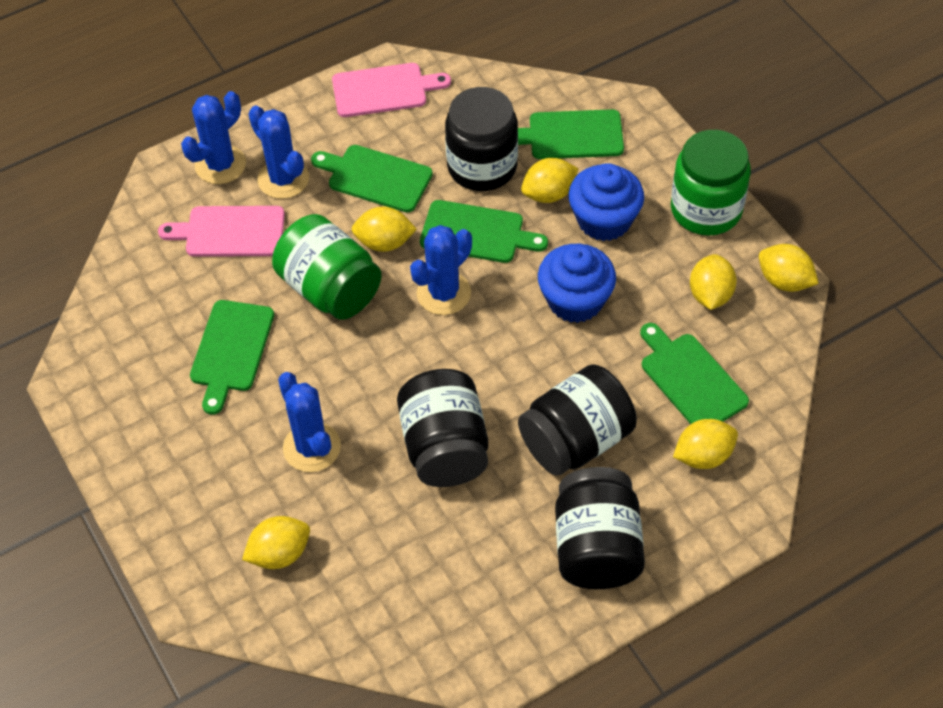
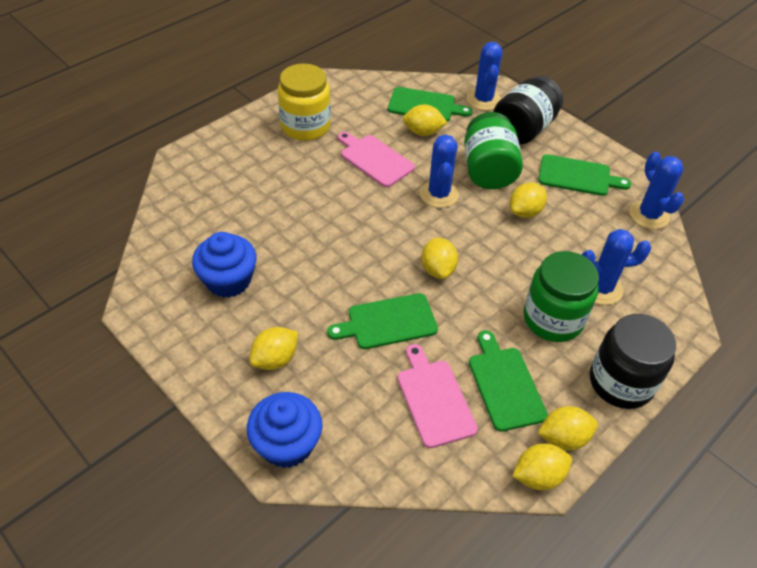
black jar: 4 -> 2
green cutting board: 5 -> 4
yellow jar: 0 -> 1

